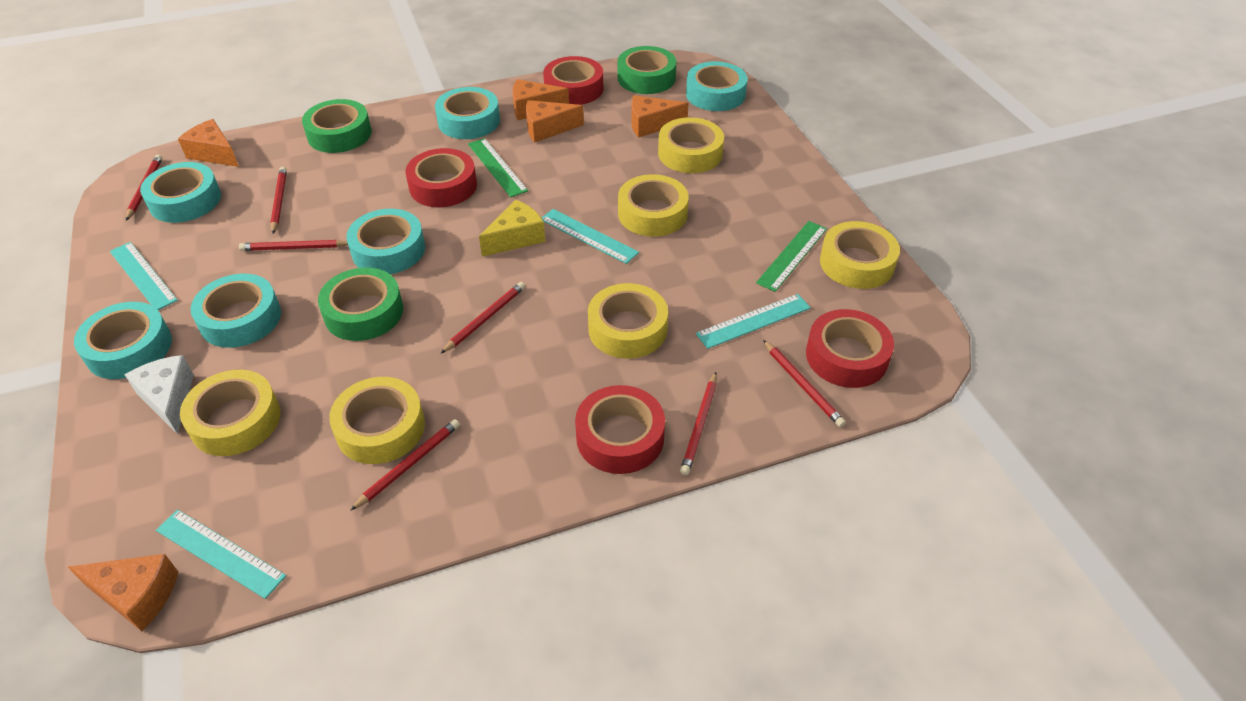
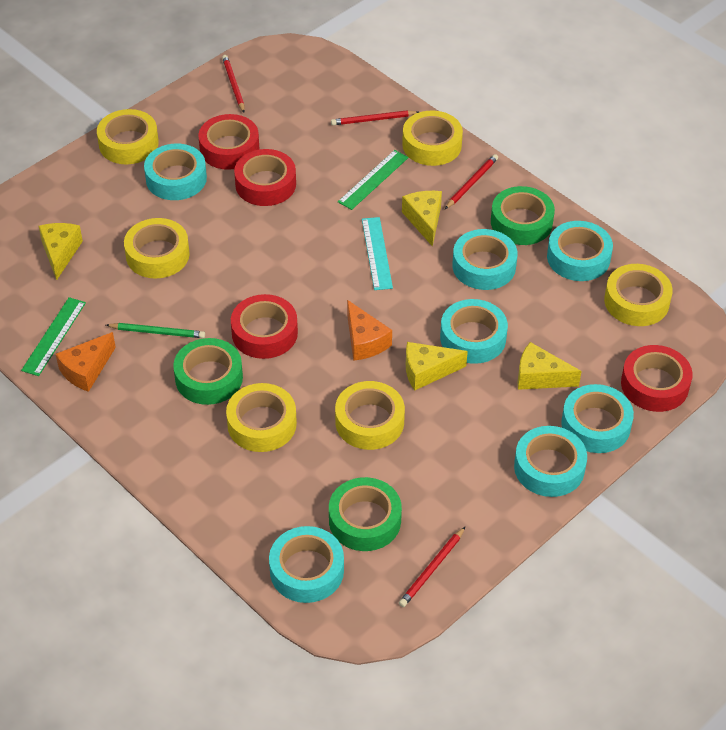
green pencil: 0 -> 1
orange cheese: 5 -> 2
red pencil: 7 -> 4
turquoise ruler: 4 -> 1
turquoise tape: 6 -> 7
white cheese: 1 -> 0
yellow cheese: 1 -> 4

